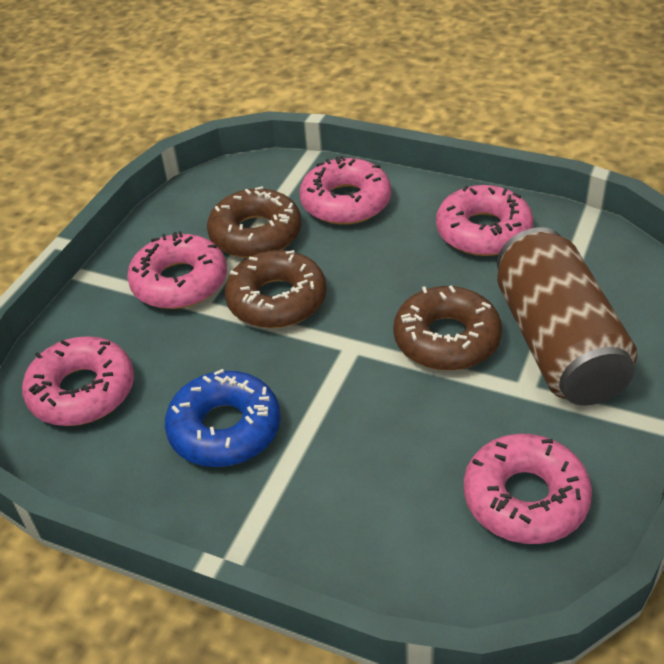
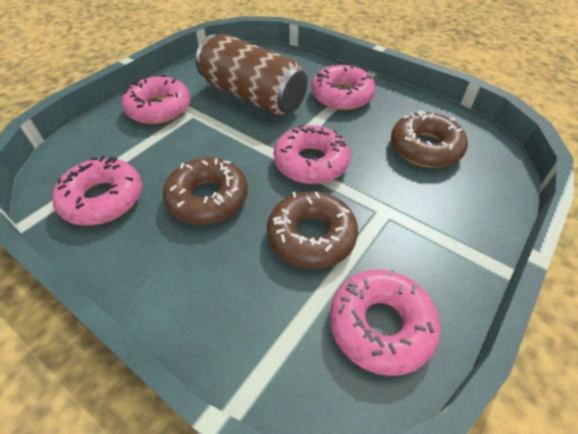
blue donut: 1 -> 0

